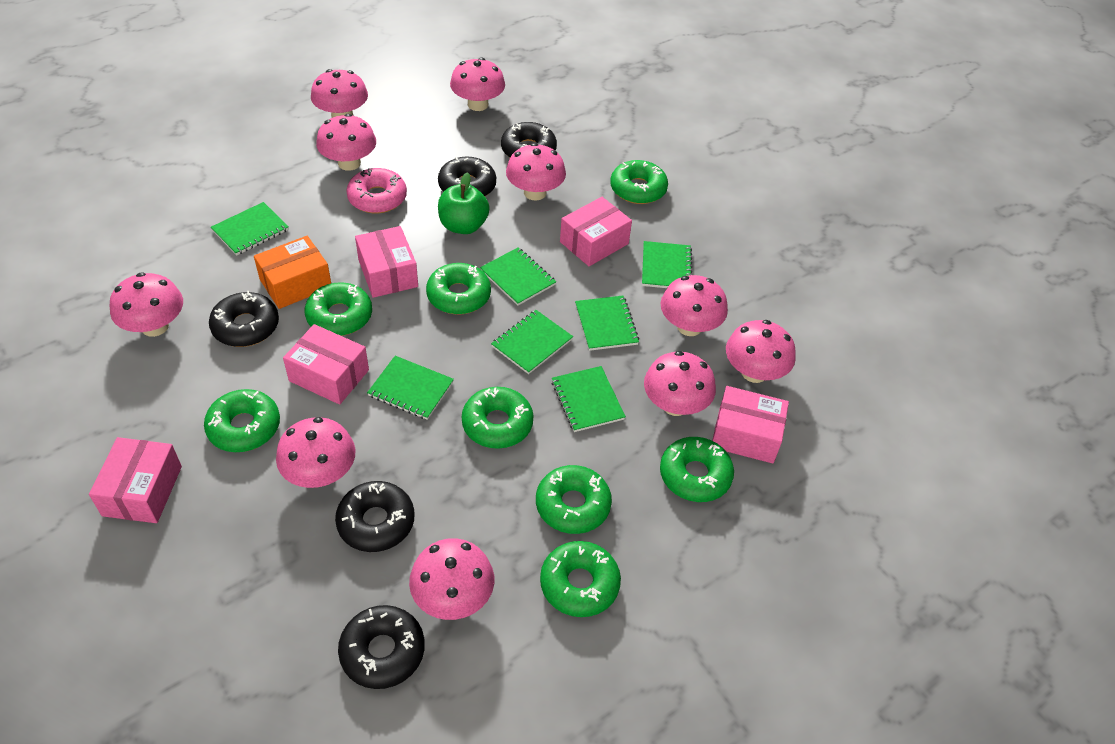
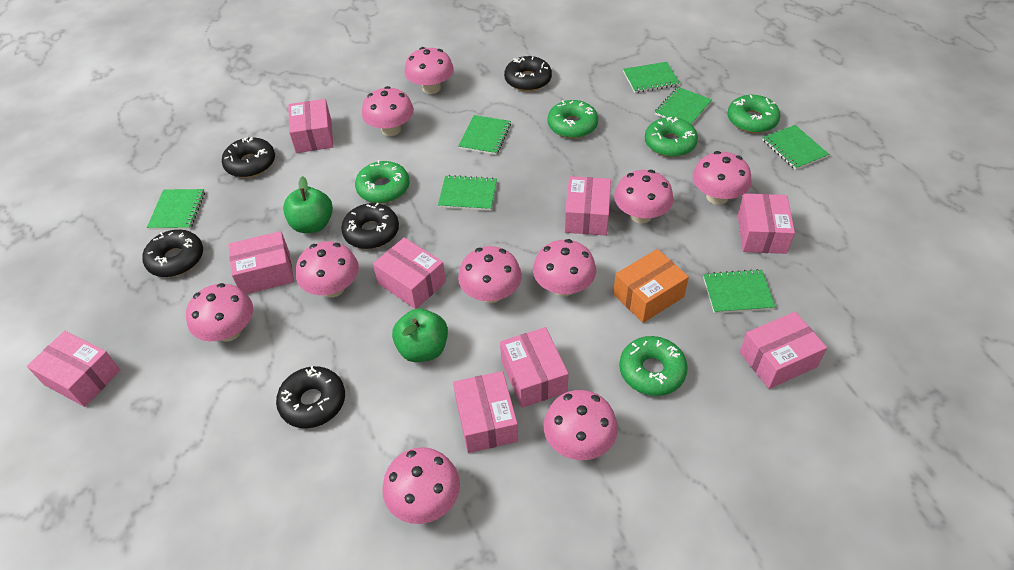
green apple: 1 -> 2
green donut: 8 -> 5
pink box: 5 -> 9
pink donut: 1 -> 0

